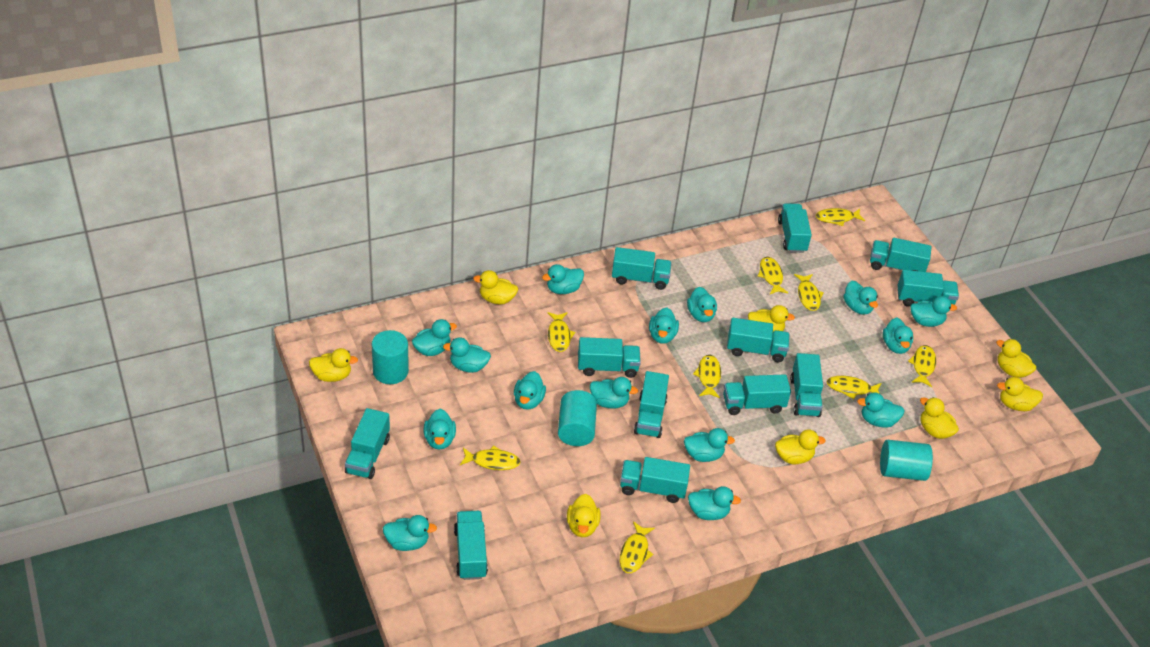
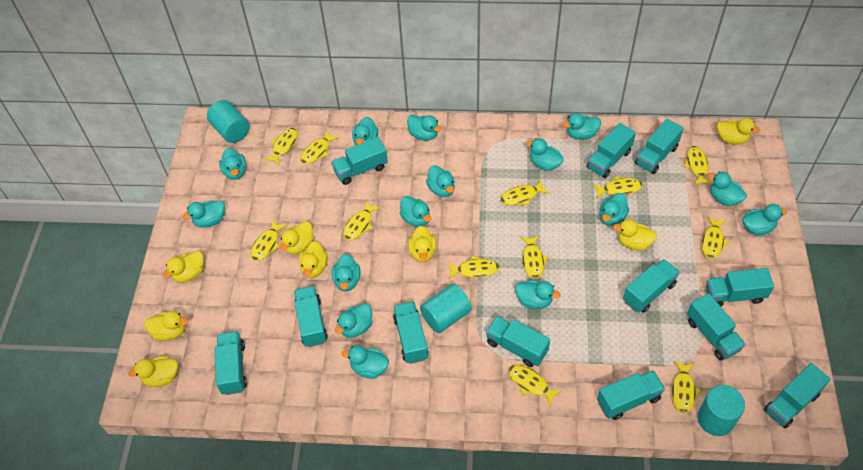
yellow fish: 9 -> 12

